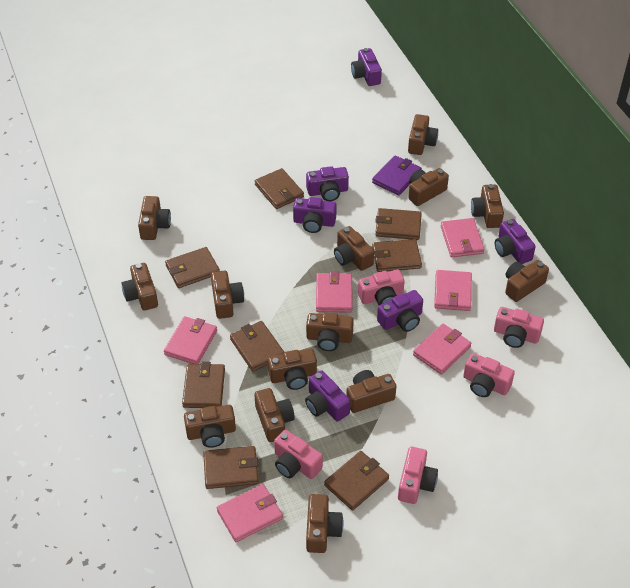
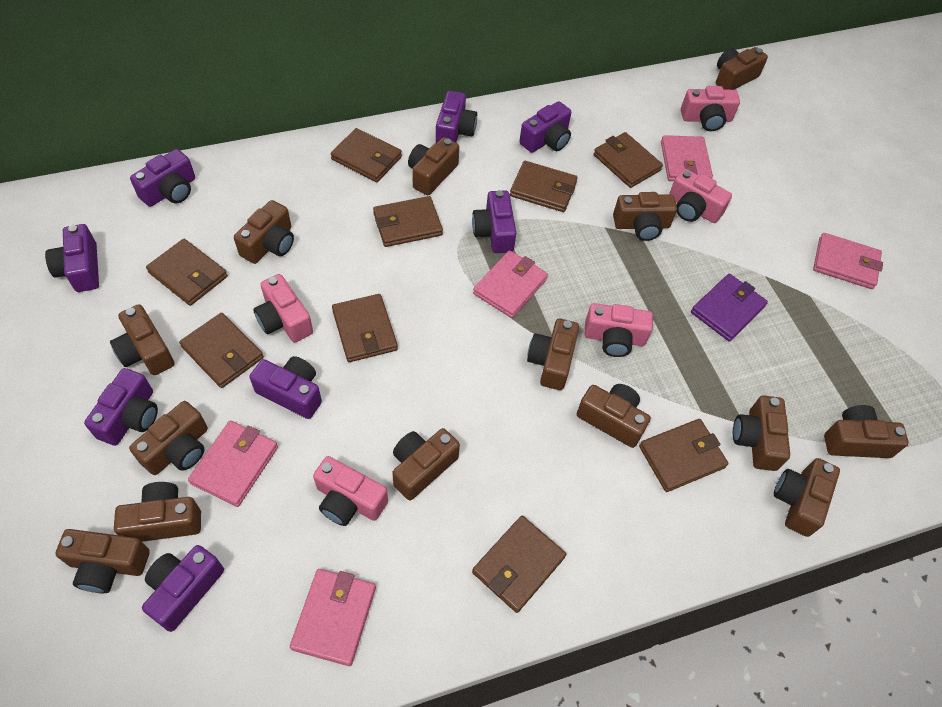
brown wallet: 8 -> 9
pink wallet: 6 -> 5
purple camera: 6 -> 8

